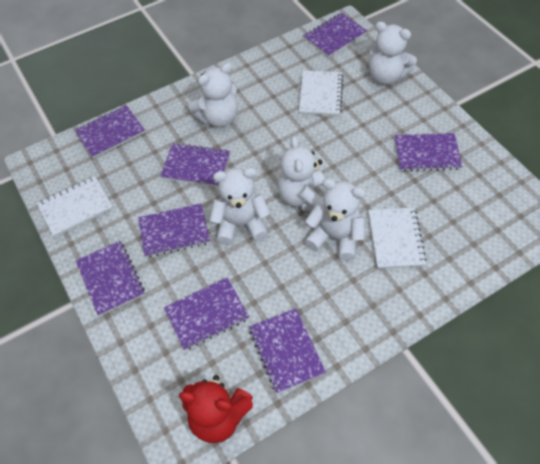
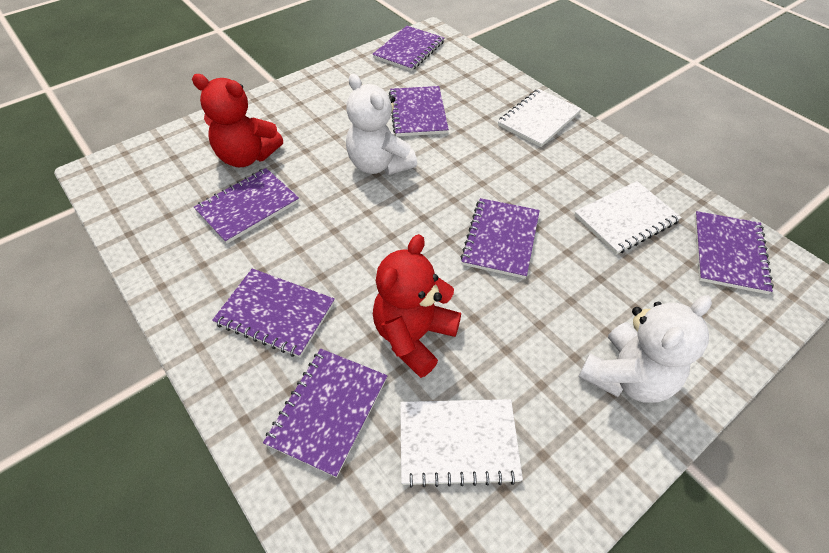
purple notebook: 8 -> 7
red teddy bear: 1 -> 2
white teddy bear: 5 -> 2

